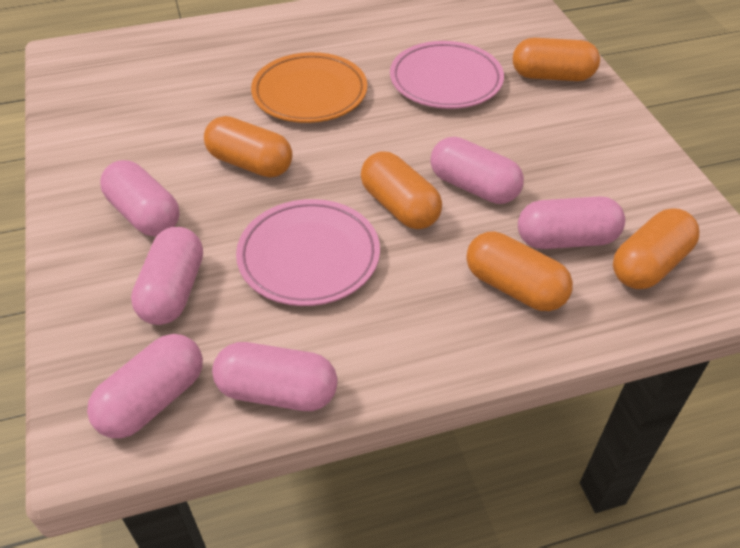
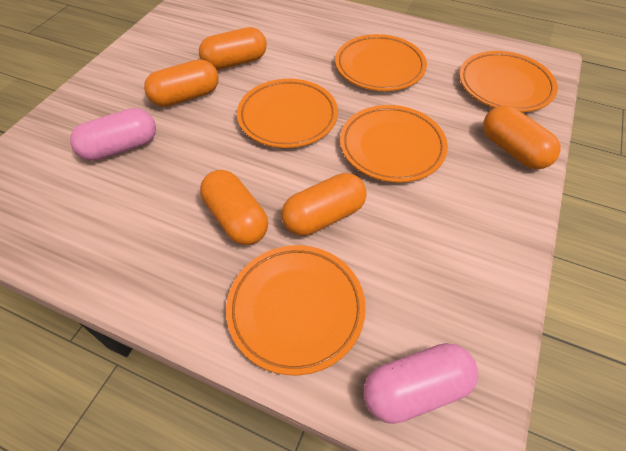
orange plate: 1 -> 5
pink capsule: 6 -> 2
pink plate: 2 -> 0

